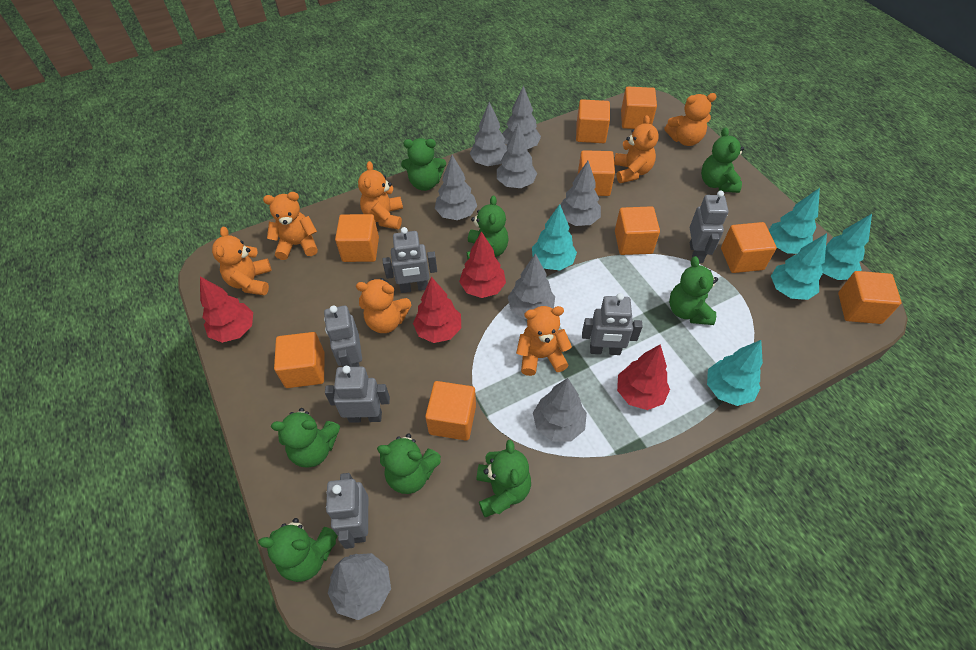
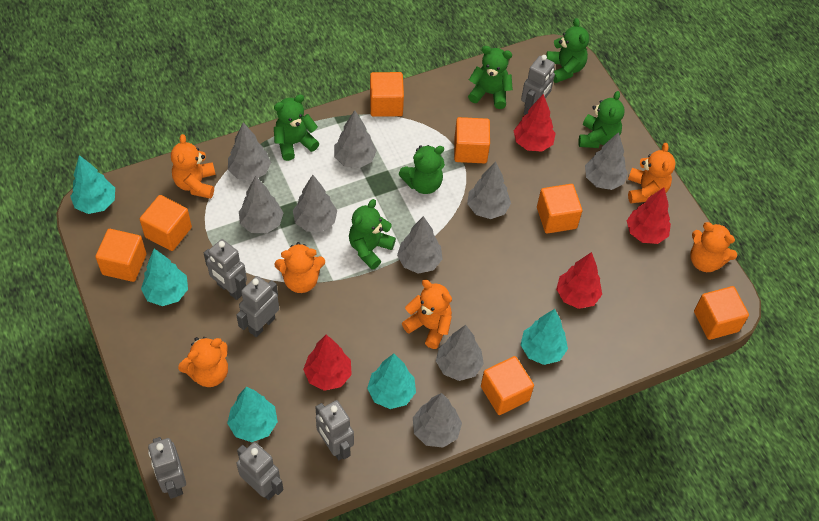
green teddy bear: 8 -> 6
grey tree: 8 -> 9
orange cube: 9 -> 7
orange teddy bear: 7 -> 6

